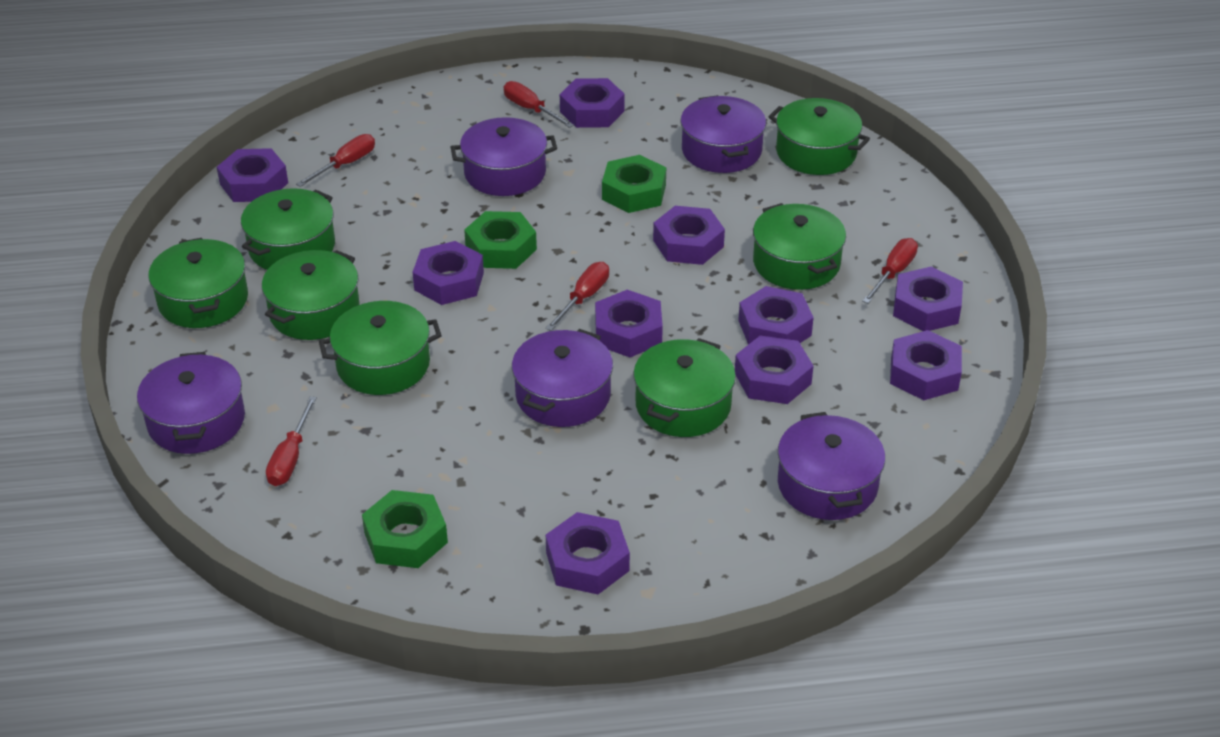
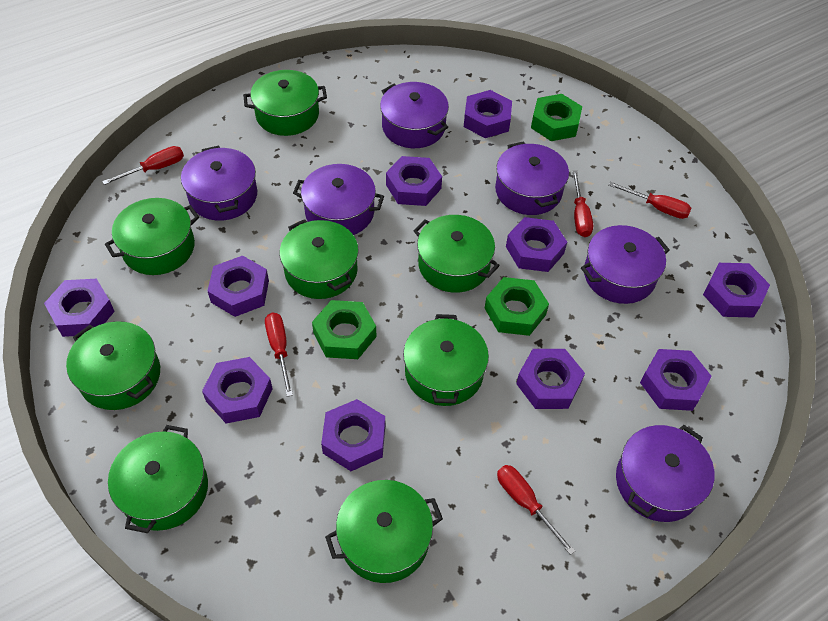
green pot: 7 -> 8
purple pot: 5 -> 6

